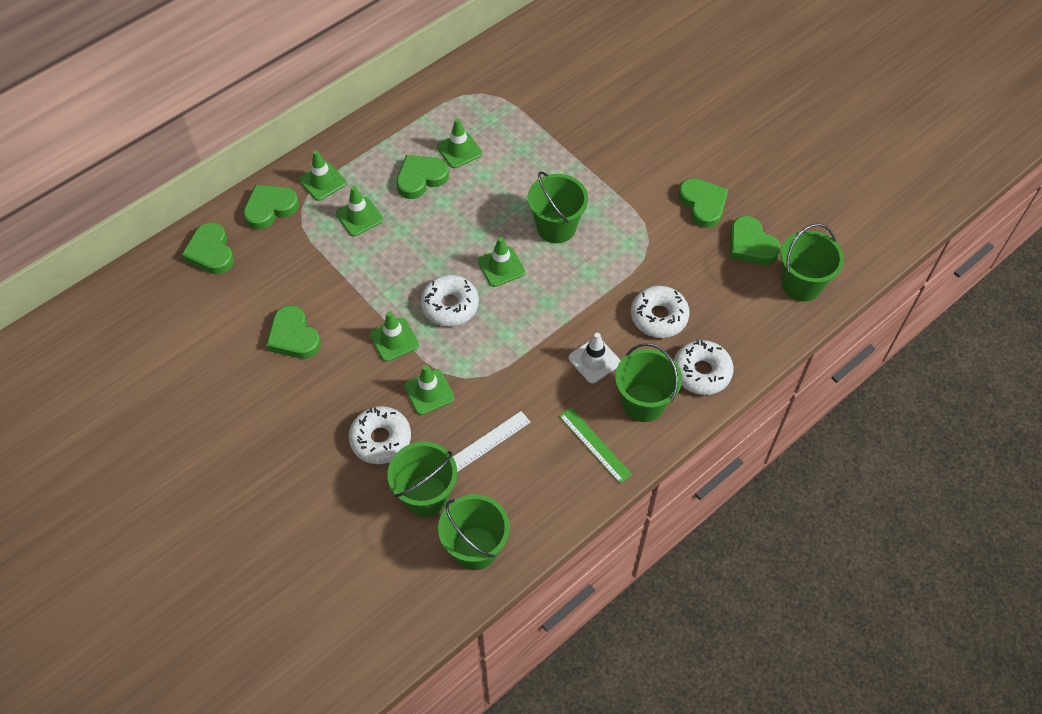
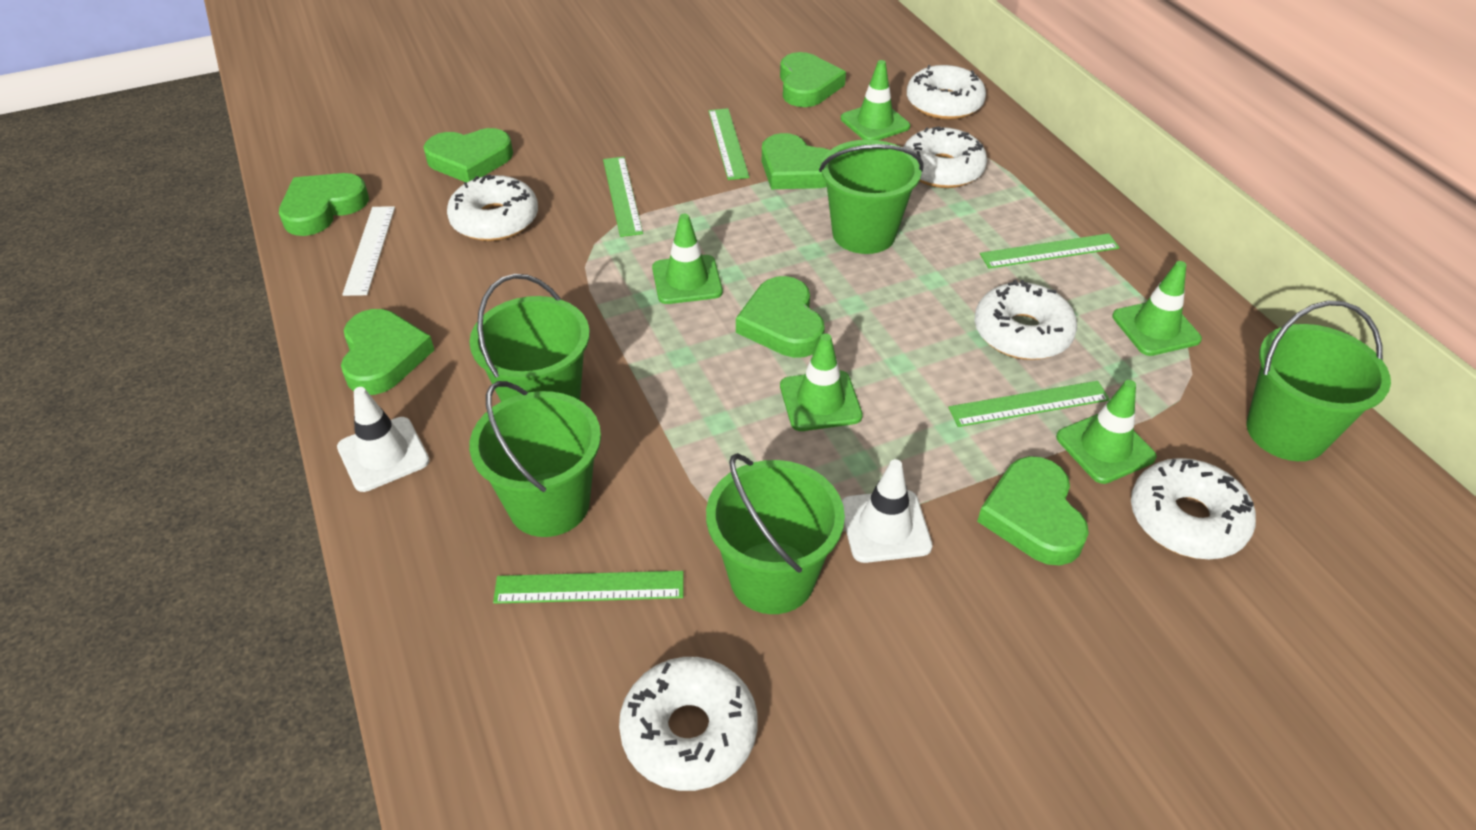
green heart: 6 -> 7
green ruler: 1 -> 5
green traffic cone: 6 -> 5
white donut: 4 -> 6
white traffic cone: 1 -> 2

